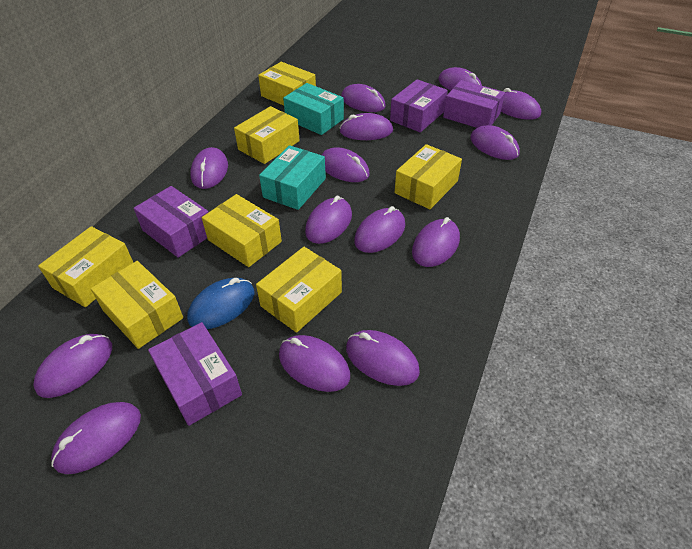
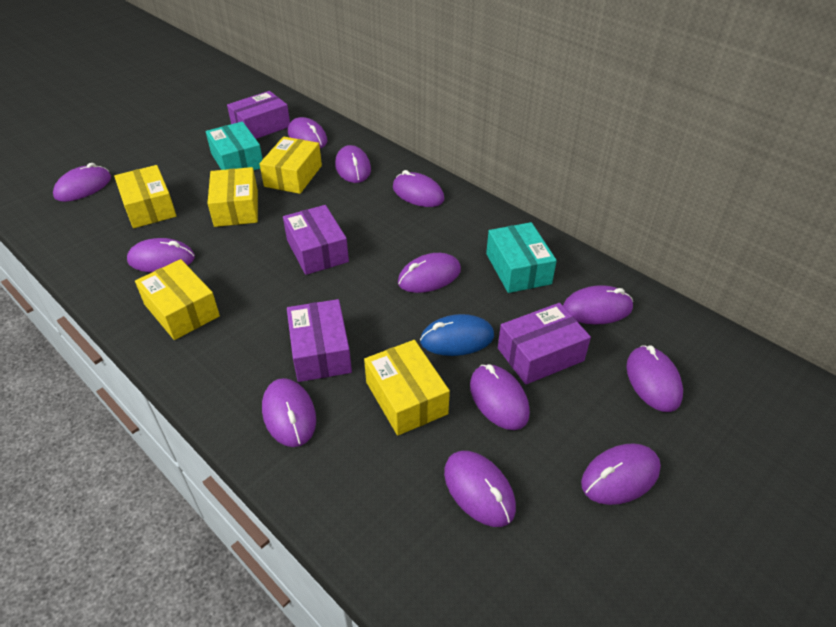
purple mouse: 14 -> 12
yellow box: 7 -> 5

